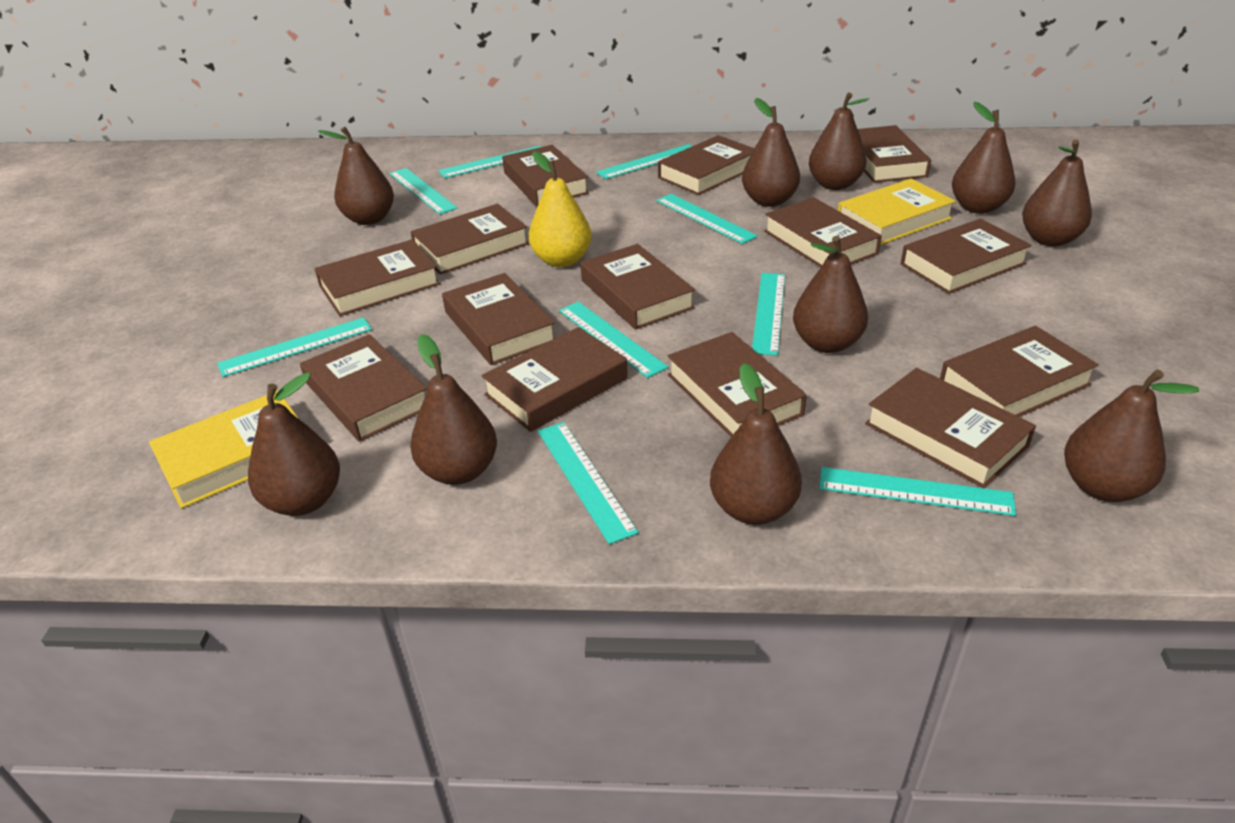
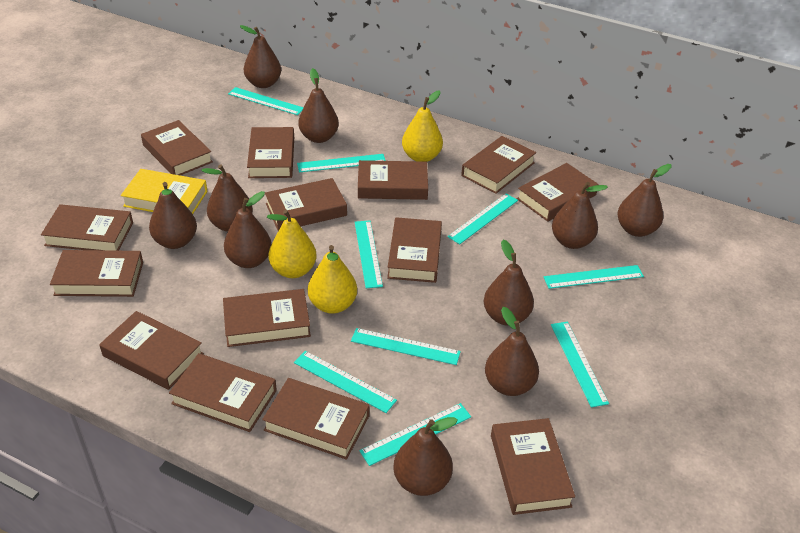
yellow book: 2 -> 1
yellow pear: 1 -> 3

